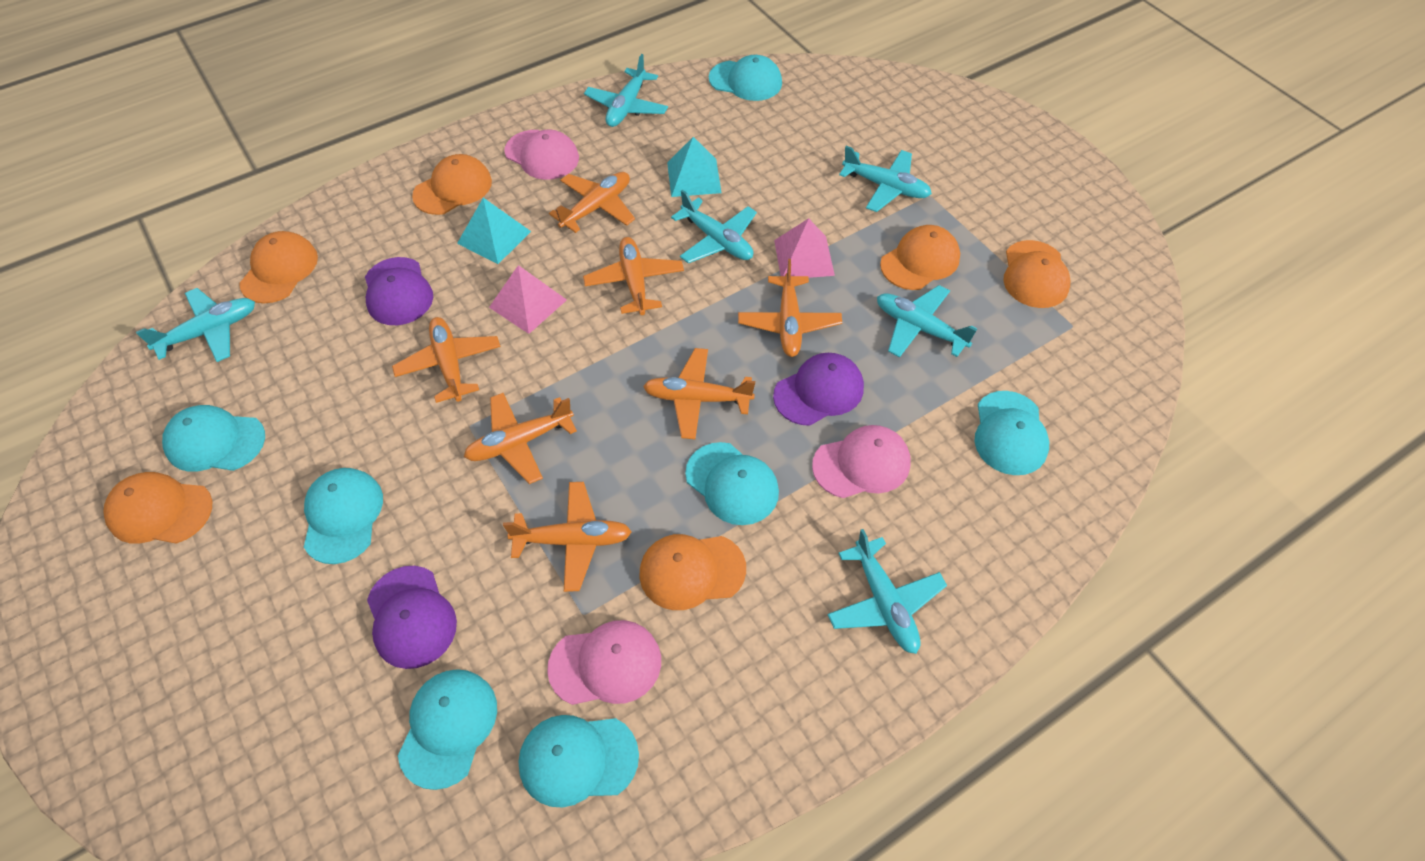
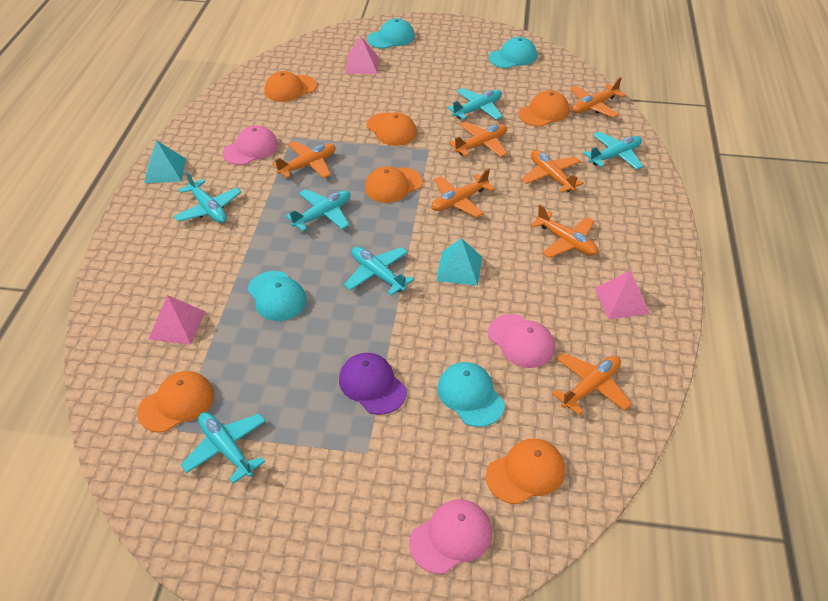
pink pyramid: 2 -> 3
purple cap: 3 -> 1
turquoise cap: 7 -> 4

